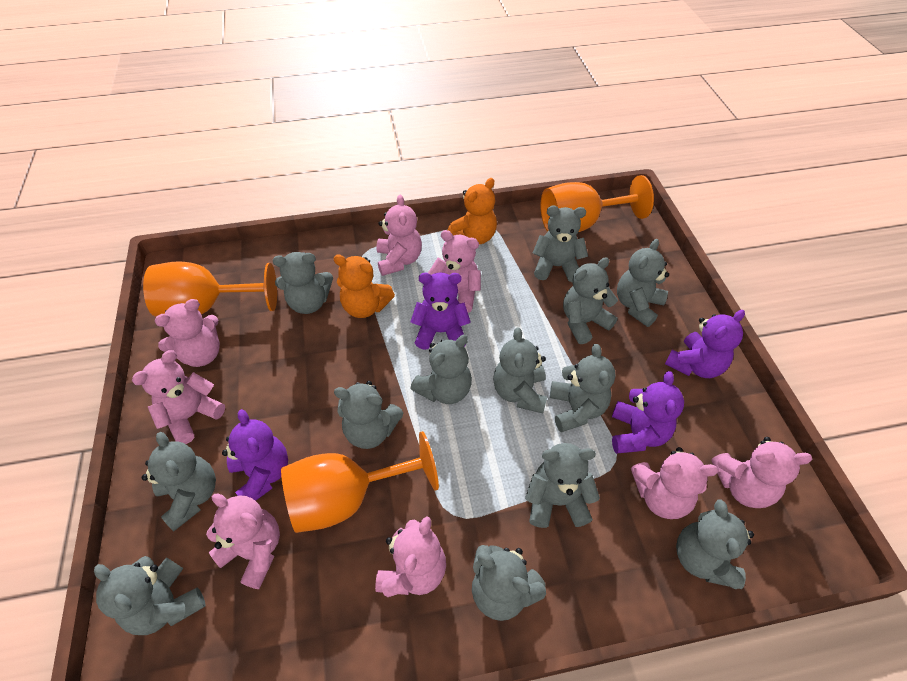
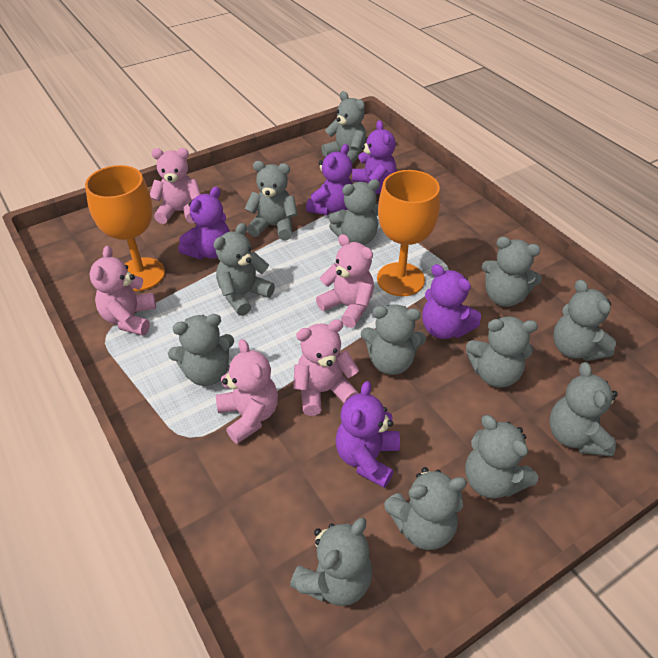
orange goblet: 3 -> 2
orange teddy bear: 2 -> 0
pink teddy bear: 8 -> 5
purple teddy bear: 4 -> 5

